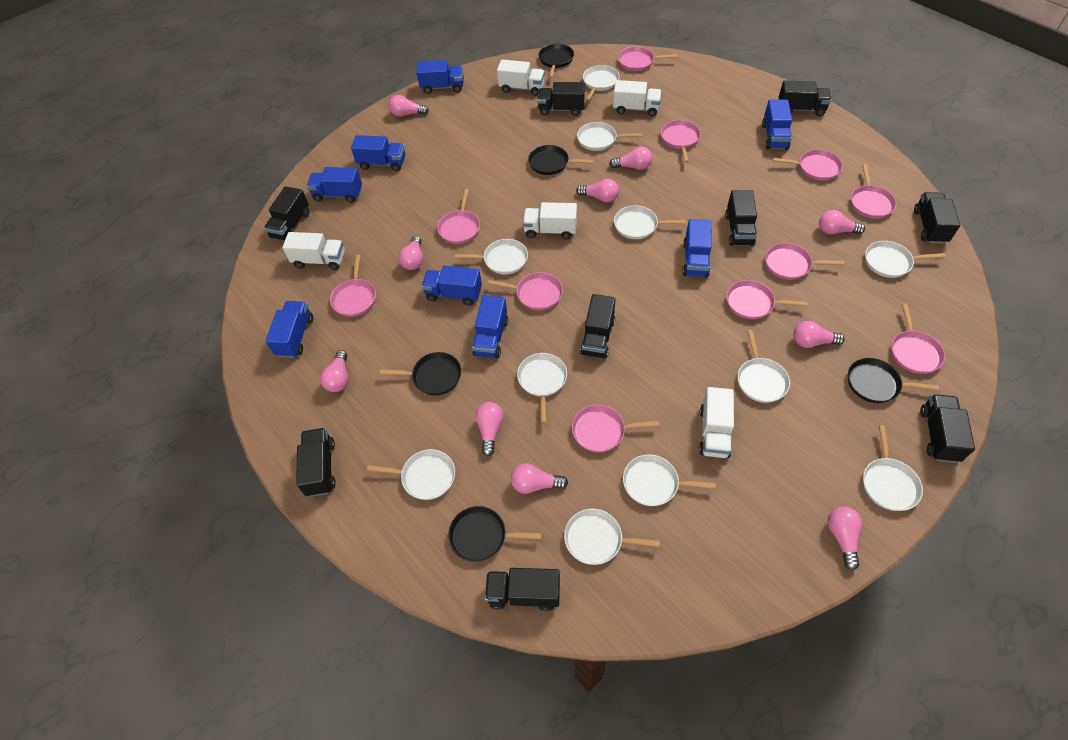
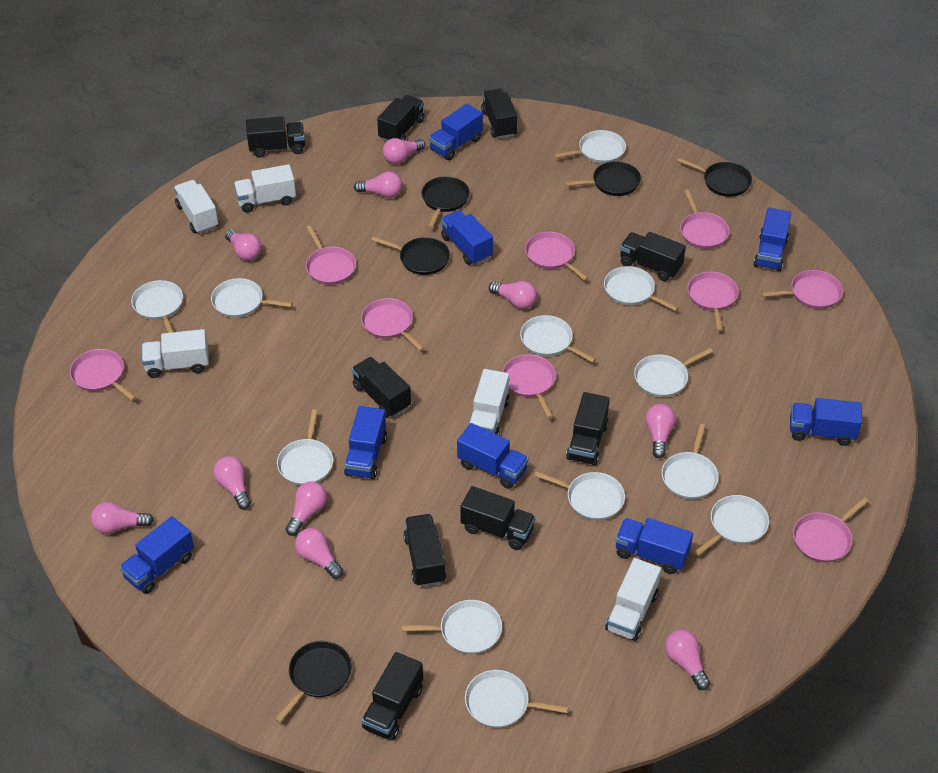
pink pan: 11 -> 9
white pan: 11 -> 12

